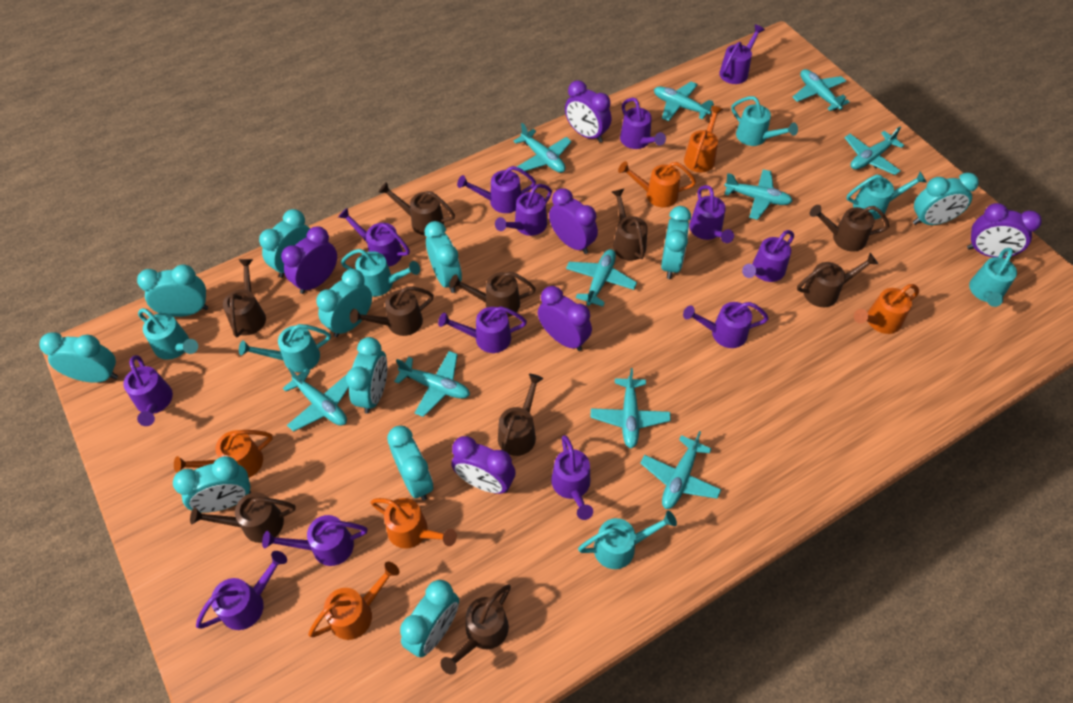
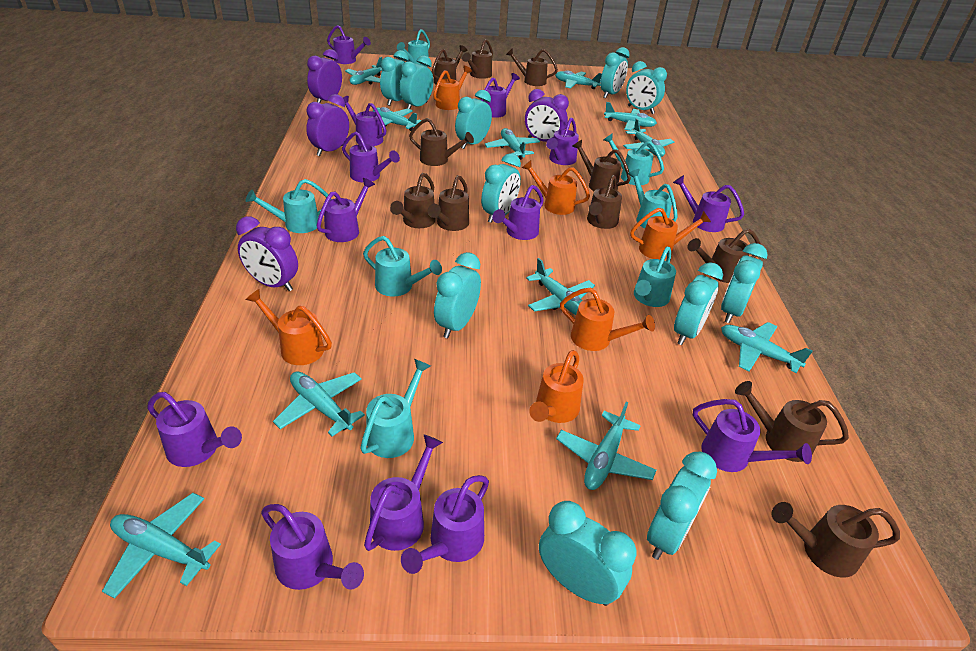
brown watering can: 10 -> 11
purple clock: 6 -> 4
turquoise plane: 10 -> 11

